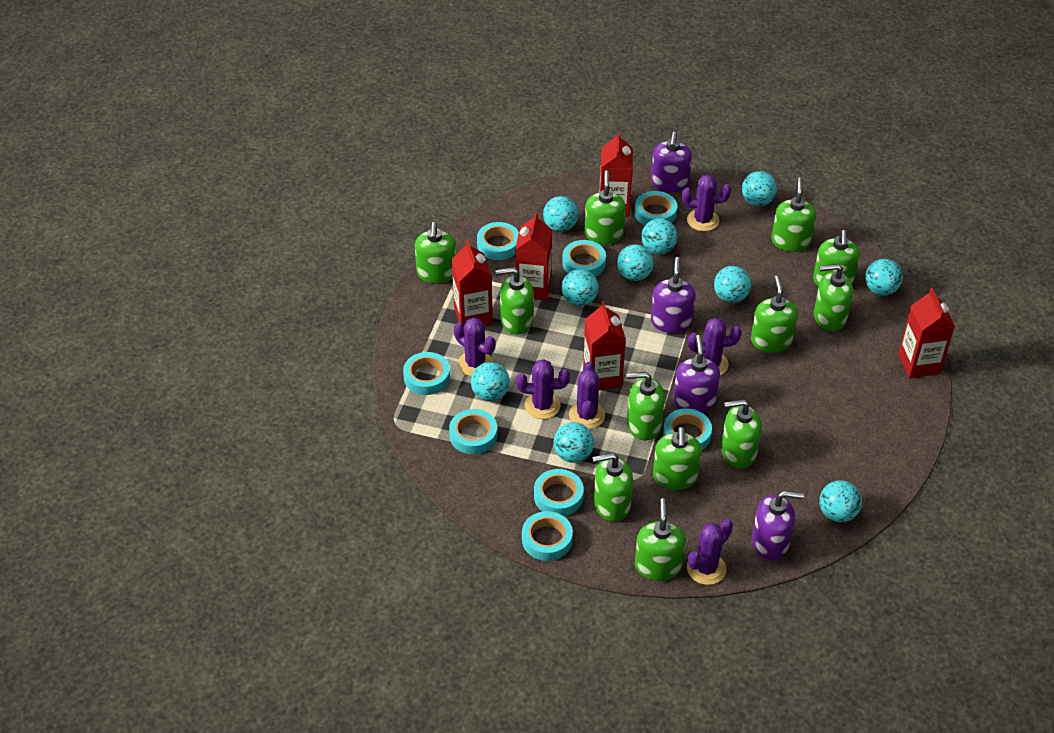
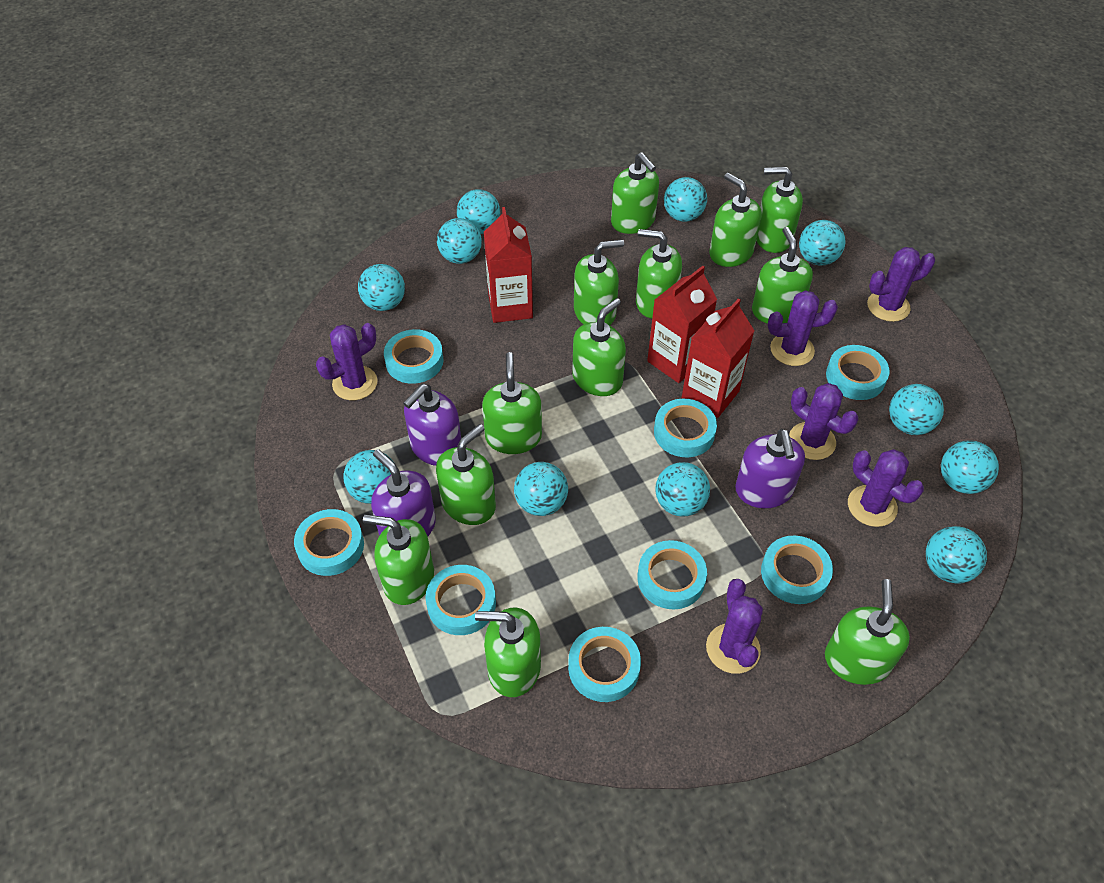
purple soap dispenser: 4 -> 3
red carton: 5 -> 3
turquoise ball: 10 -> 11

